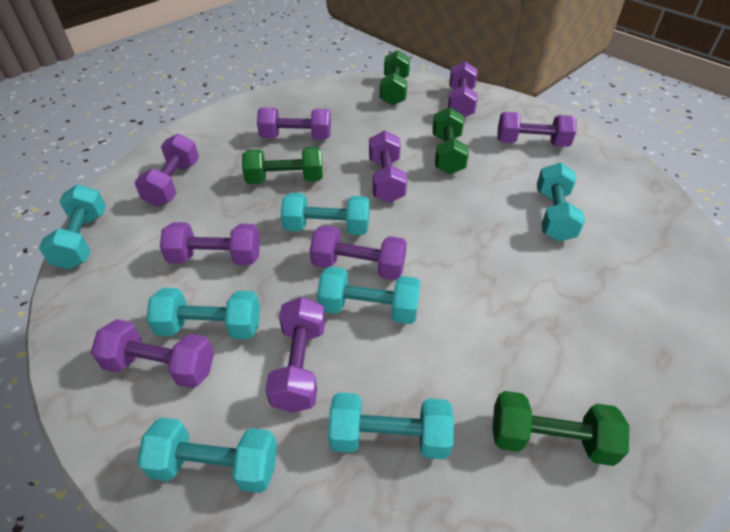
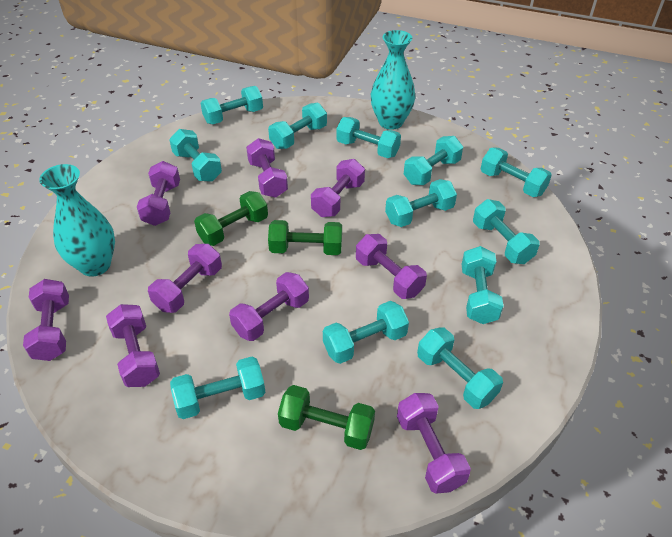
green dumbbell: 4 -> 3
turquoise dumbbell: 7 -> 12
turquoise vase: 0 -> 2

